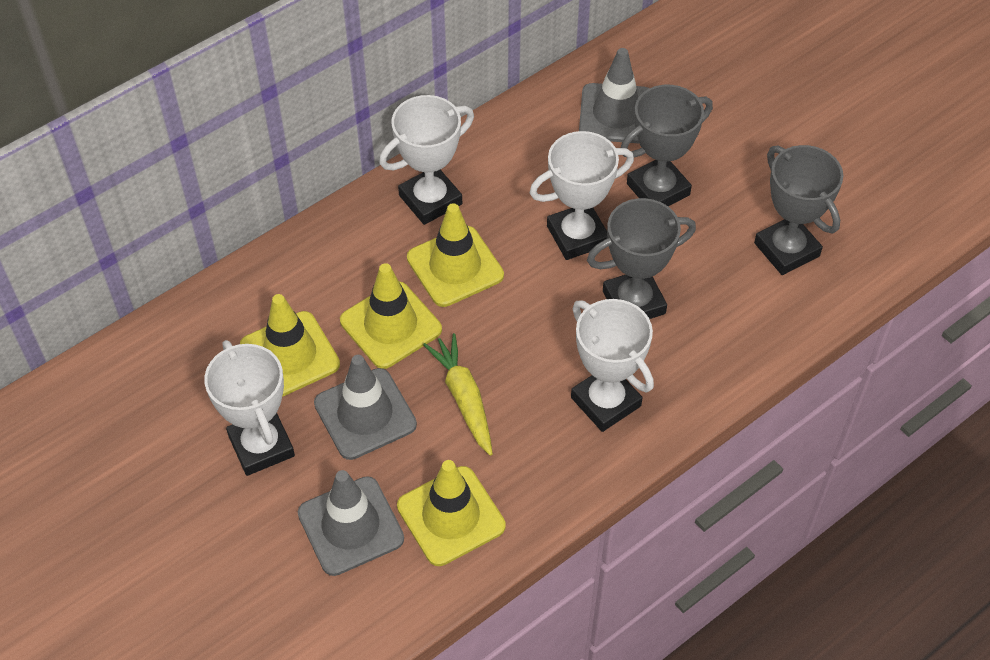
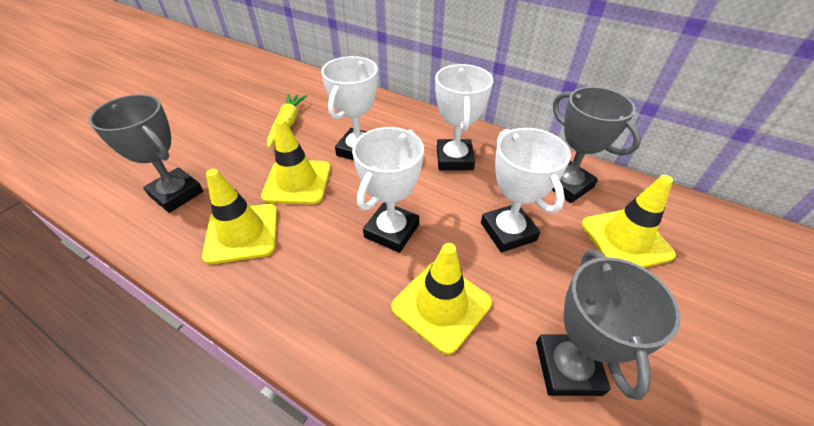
grey traffic cone: 3 -> 0

